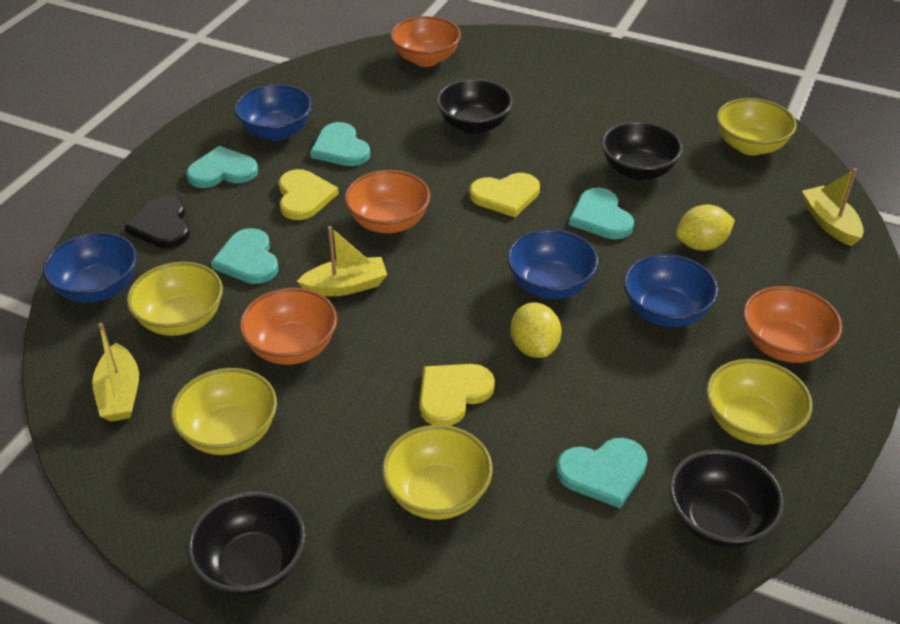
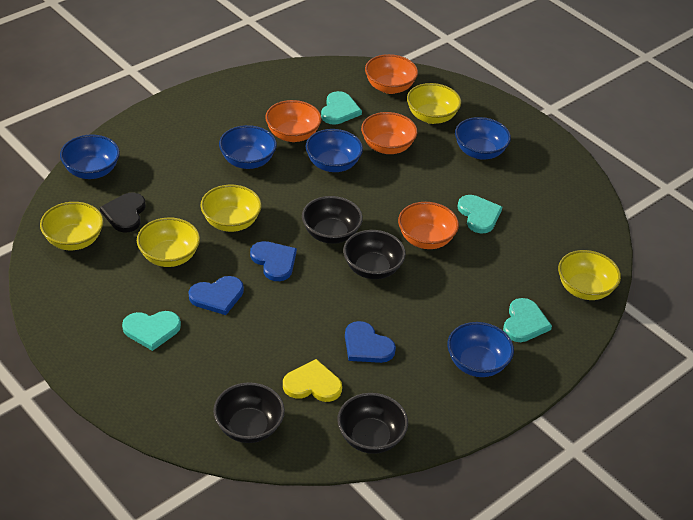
blue bowl: 4 -> 5
blue heart: 0 -> 3
turquoise heart: 5 -> 4
yellow boat: 3 -> 0
yellow heart: 3 -> 1
yellow lemon: 2 -> 0

